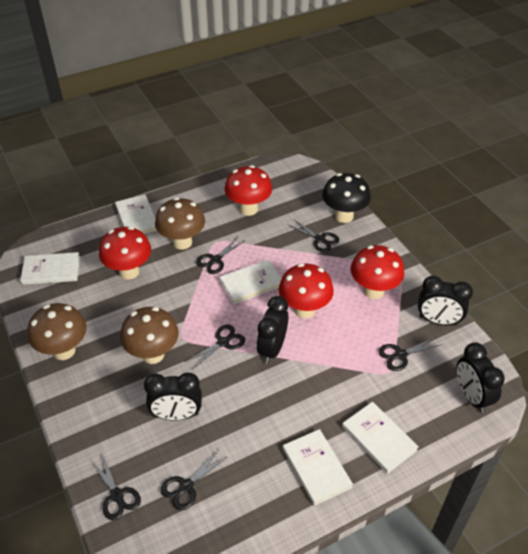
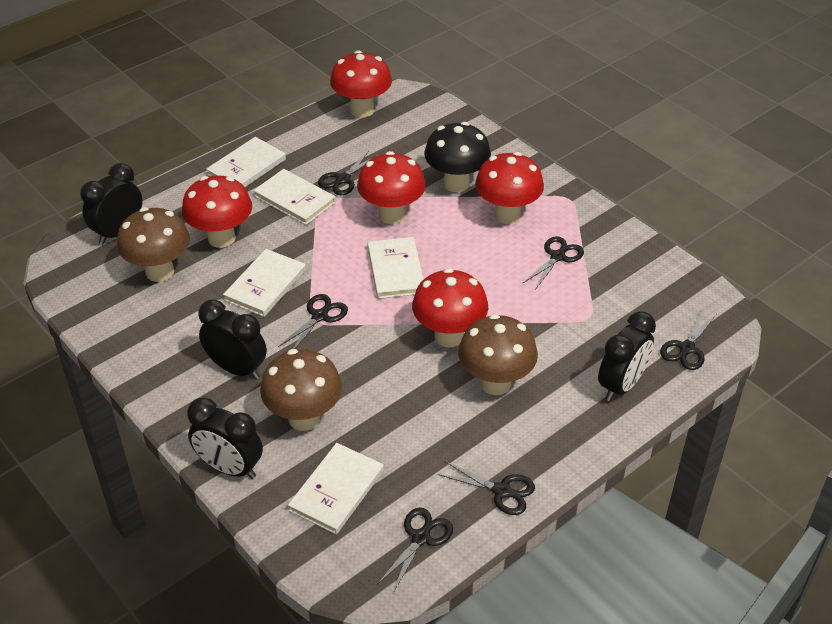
red mushroom: 4 -> 5

